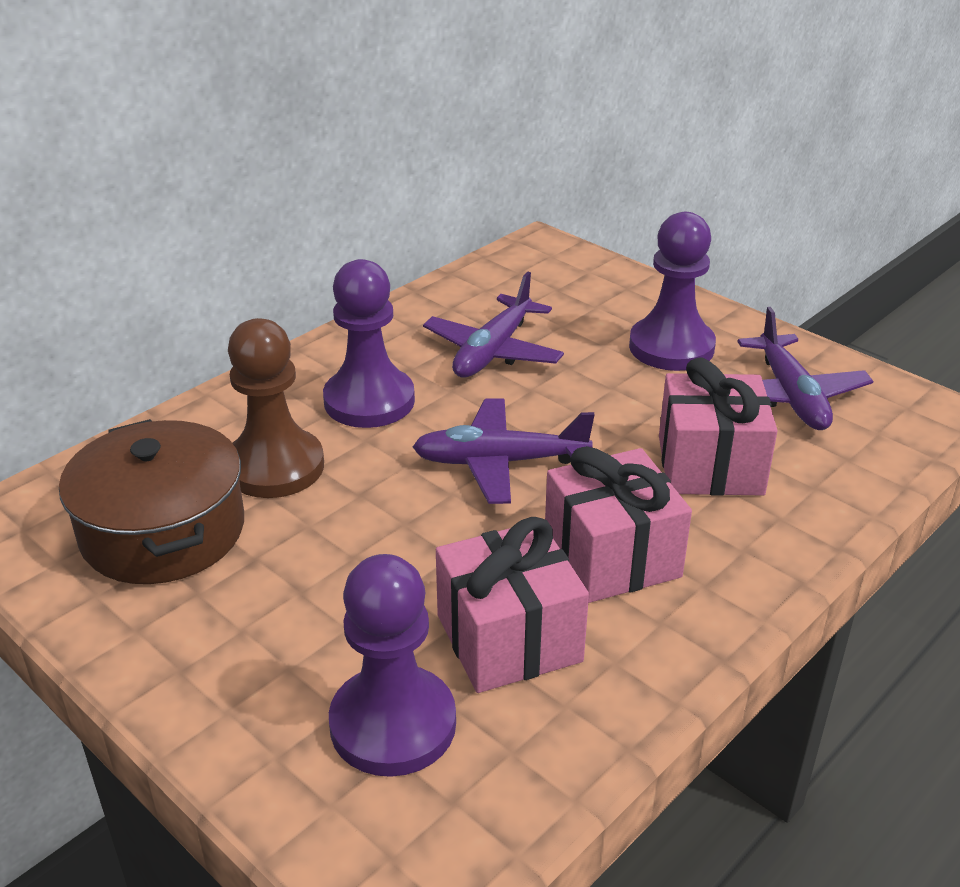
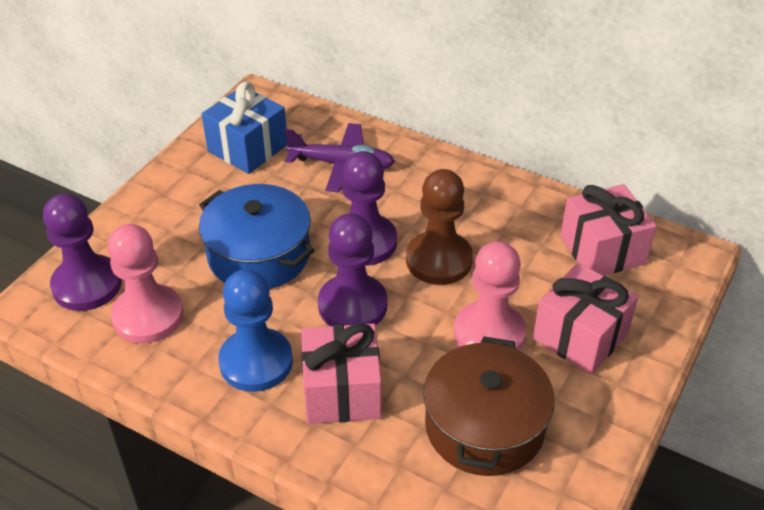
blue gift: 0 -> 1
blue pawn: 0 -> 1
blue pot: 0 -> 1
pink pawn: 0 -> 2
purple plane: 3 -> 1

